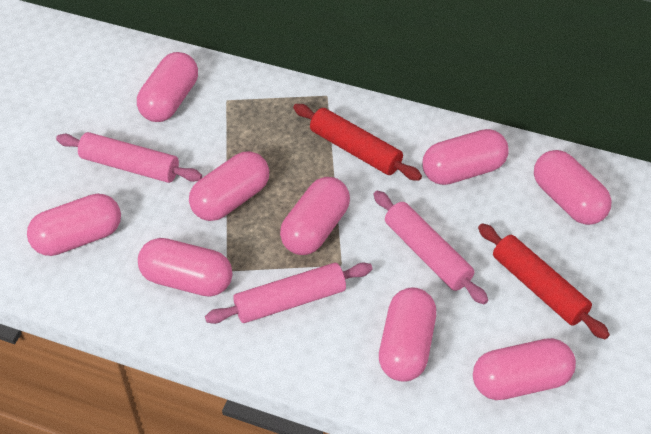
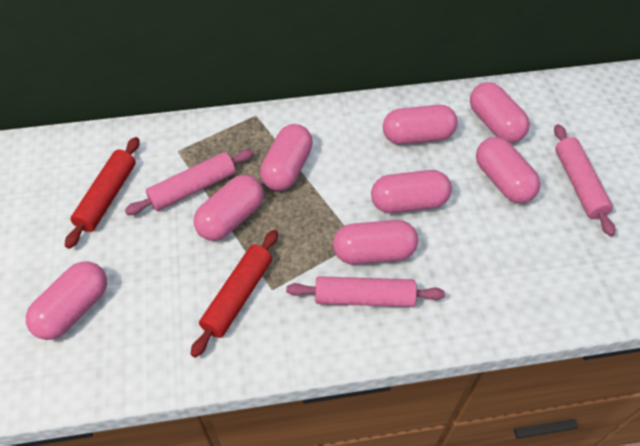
pink capsule: 9 -> 8

